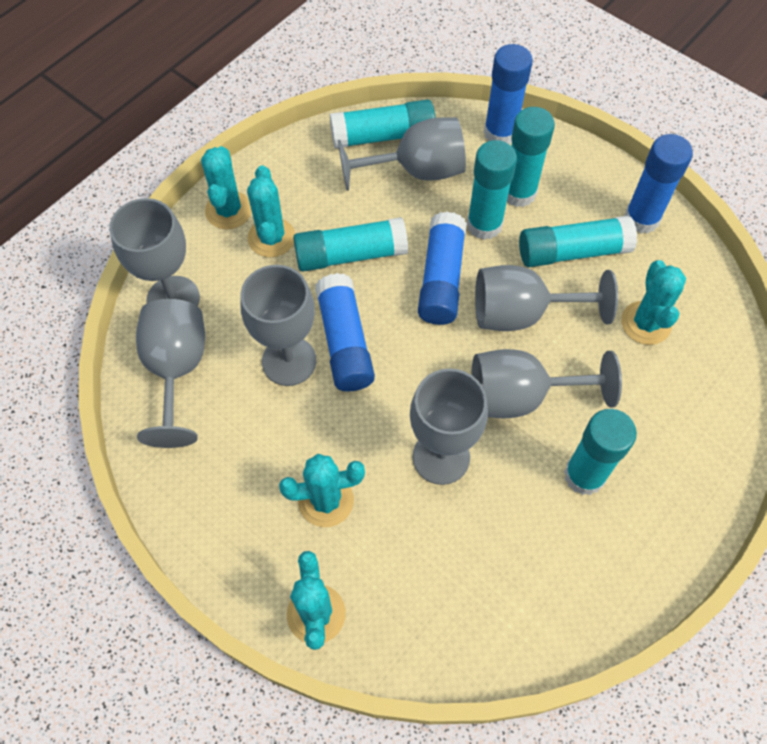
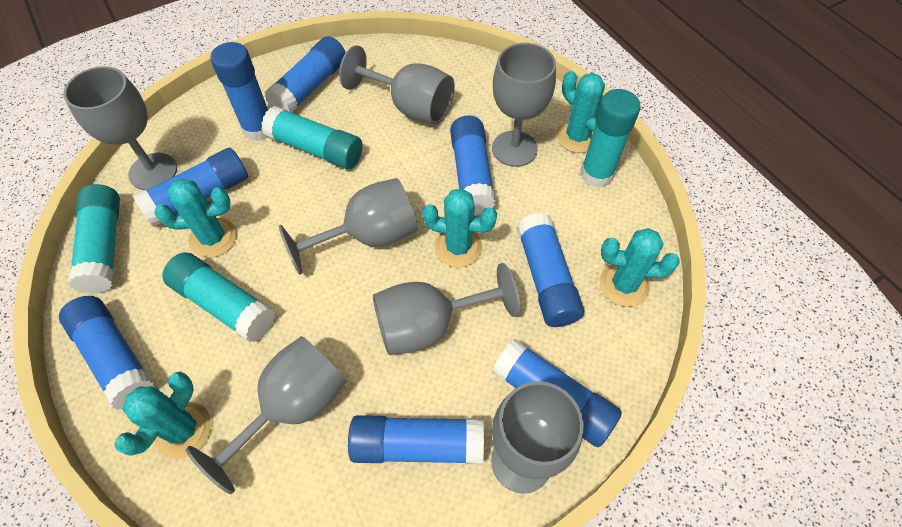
blue glue stick: 4 -> 8
turquoise glue stick: 6 -> 4

